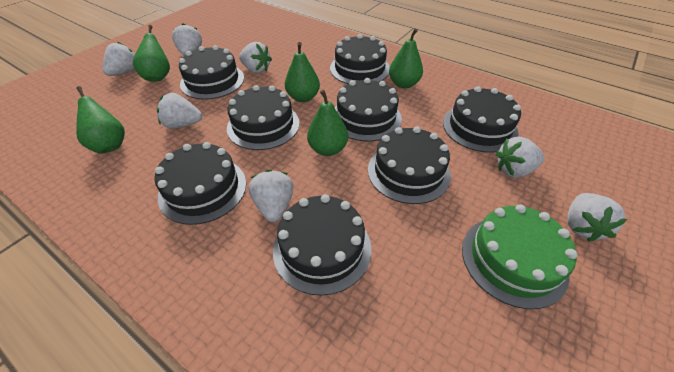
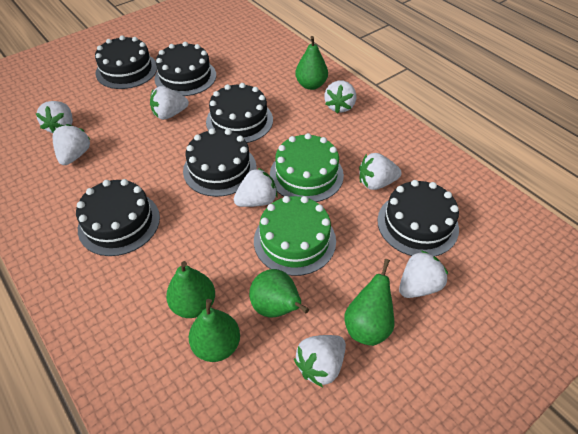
black cake: 8 -> 6
green cake: 1 -> 2
white strawberry: 7 -> 8

